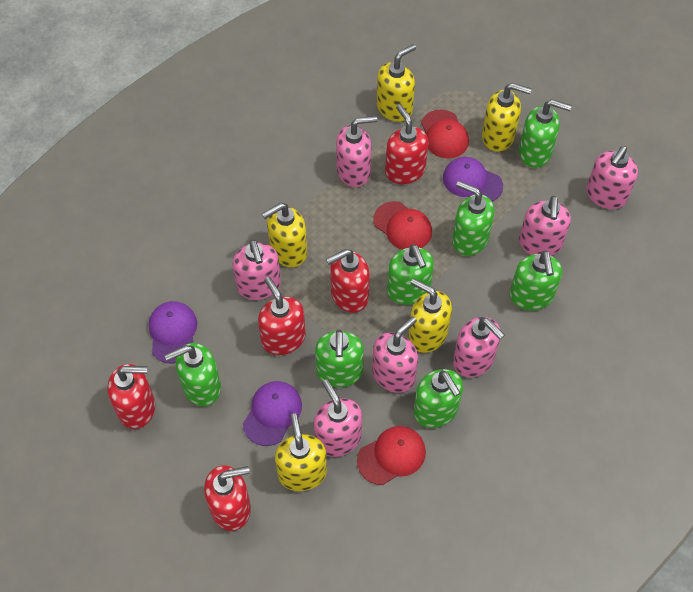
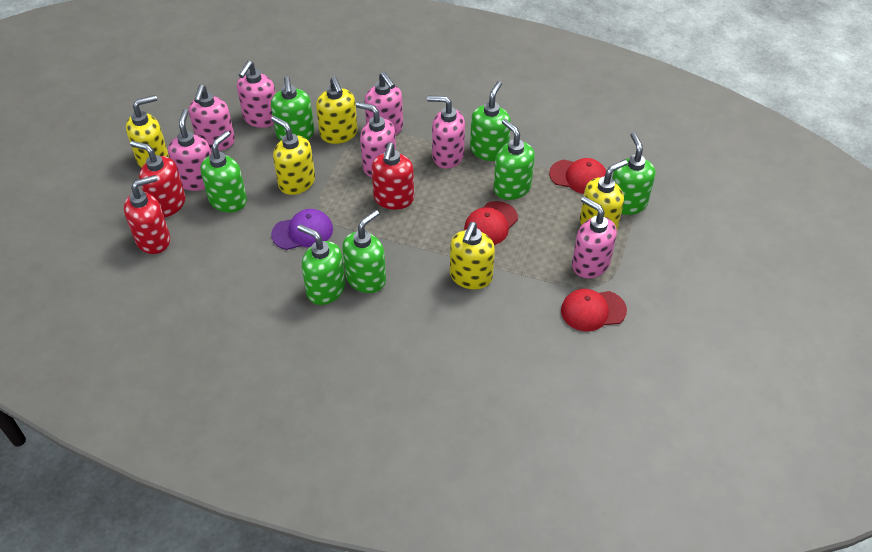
purple cap: 3 -> 1
red soap dispenser: 5 -> 3

